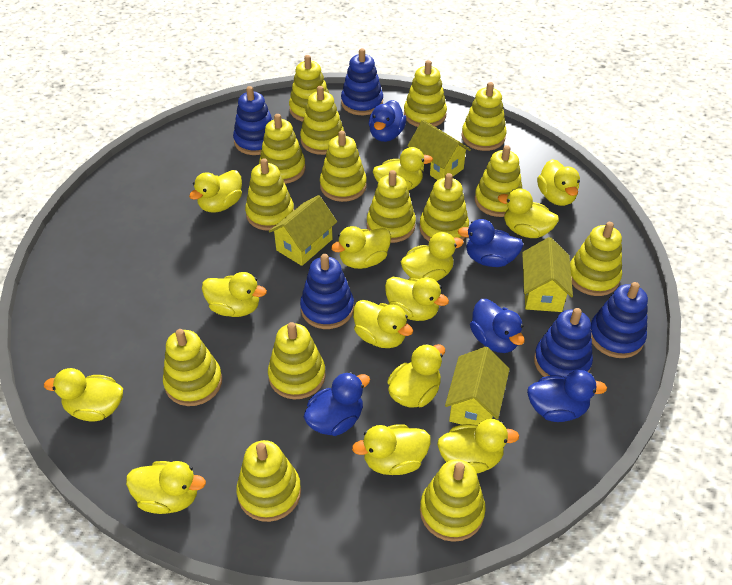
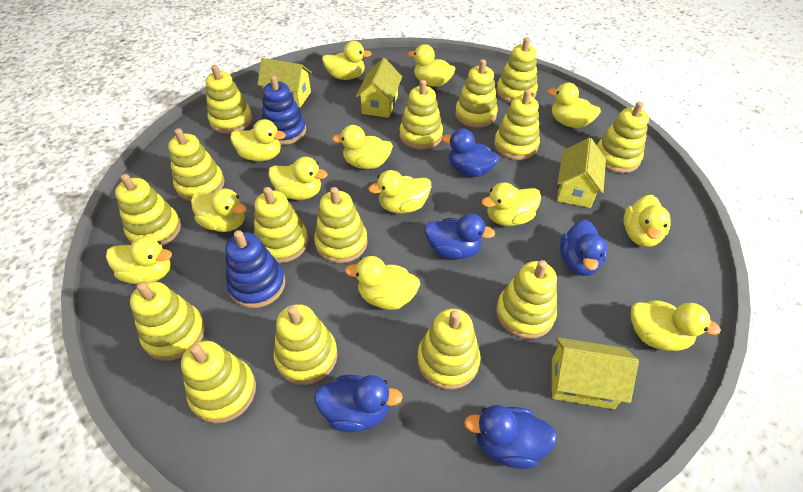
blue stacking toy: 5 -> 2
yellow duck: 14 -> 13

